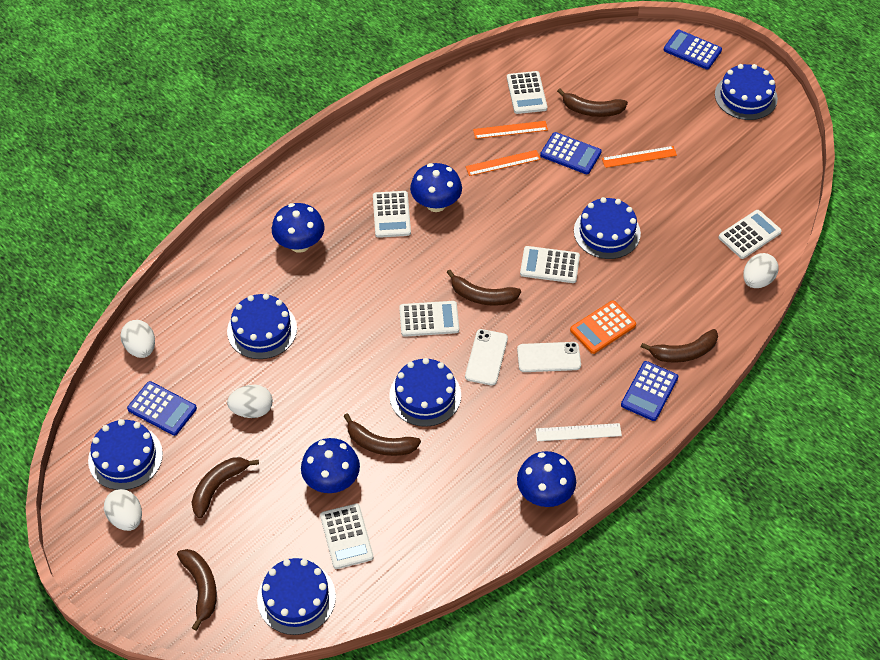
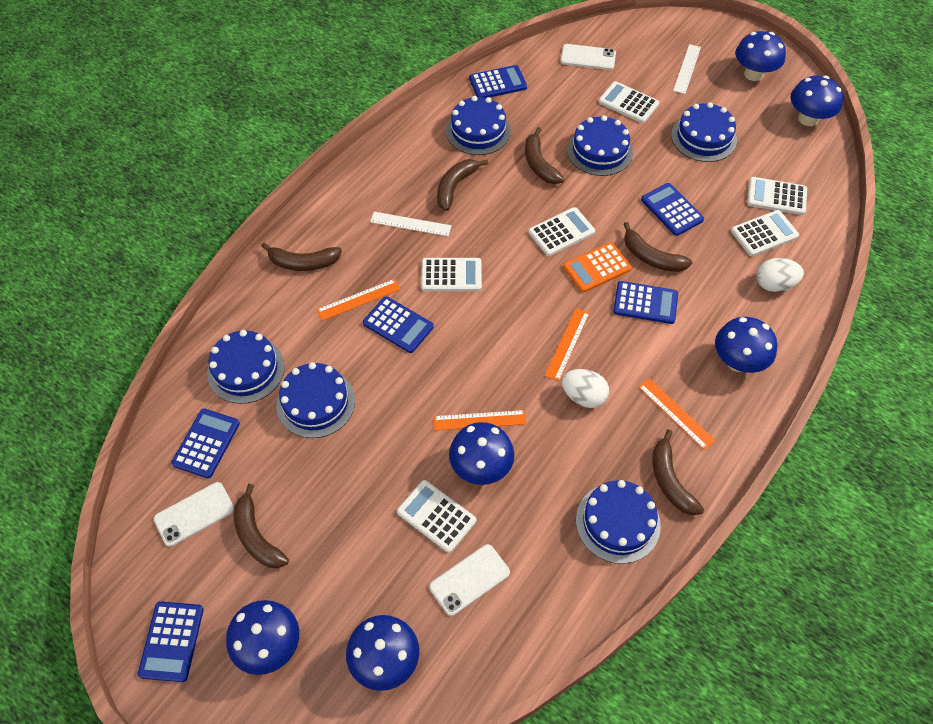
blue calculator: 4 -> 6
blue mushroom: 4 -> 6
orange ruler: 3 -> 4
white egg: 4 -> 2
white phone: 2 -> 3
white ruler: 1 -> 2

